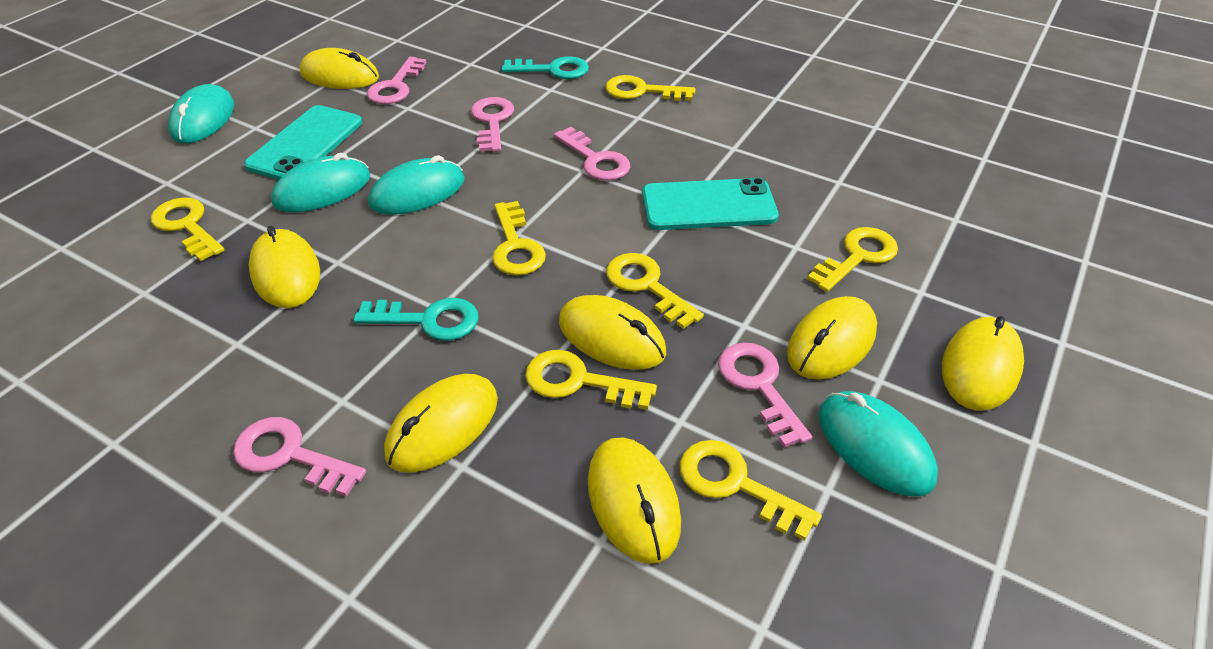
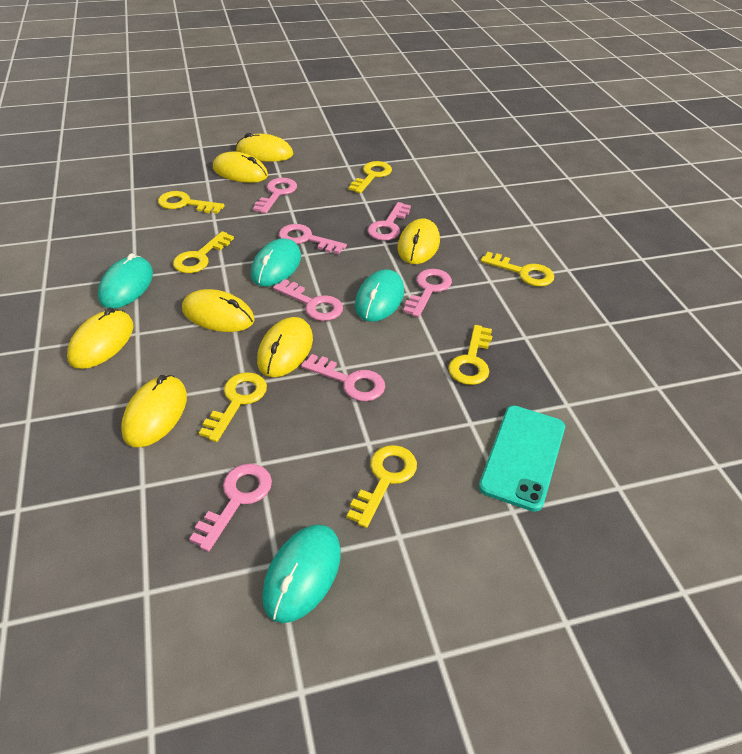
pink key: 5 -> 7
turquoise key: 2 -> 0
turquoise phone: 2 -> 1

